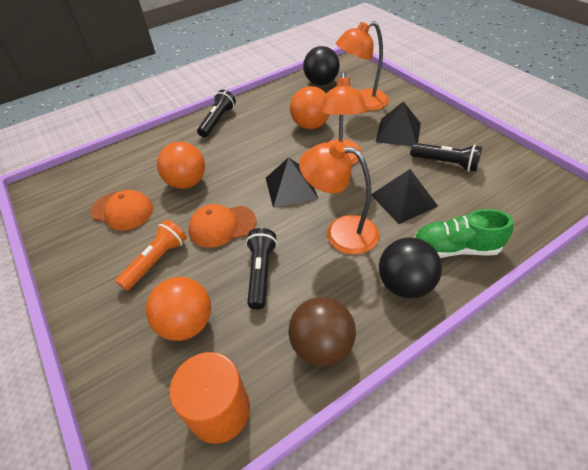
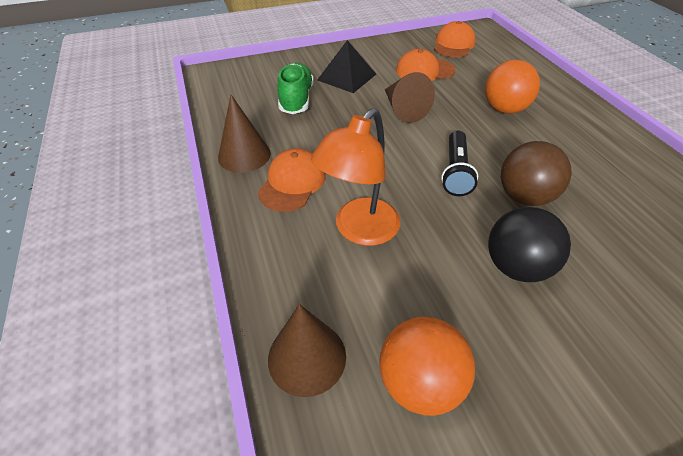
black ball: 2 -> 1
black flashlight: 3 -> 1
black pyramid: 3 -> 1
brown cone: 0 -> 3
orange ball: 3 -> 2
orange cap: 2 -> 3
orange cylinder: 1 -> 0
orange flashlight: 1 -> 0
orange lamp: 3 -> 1

